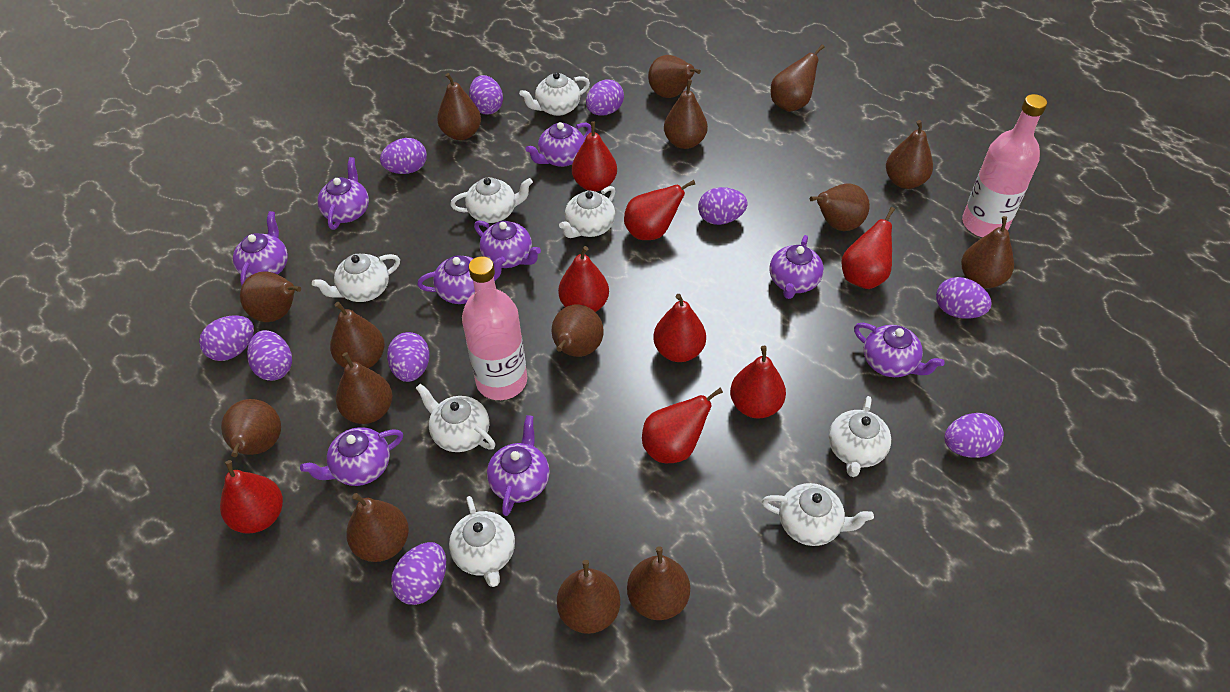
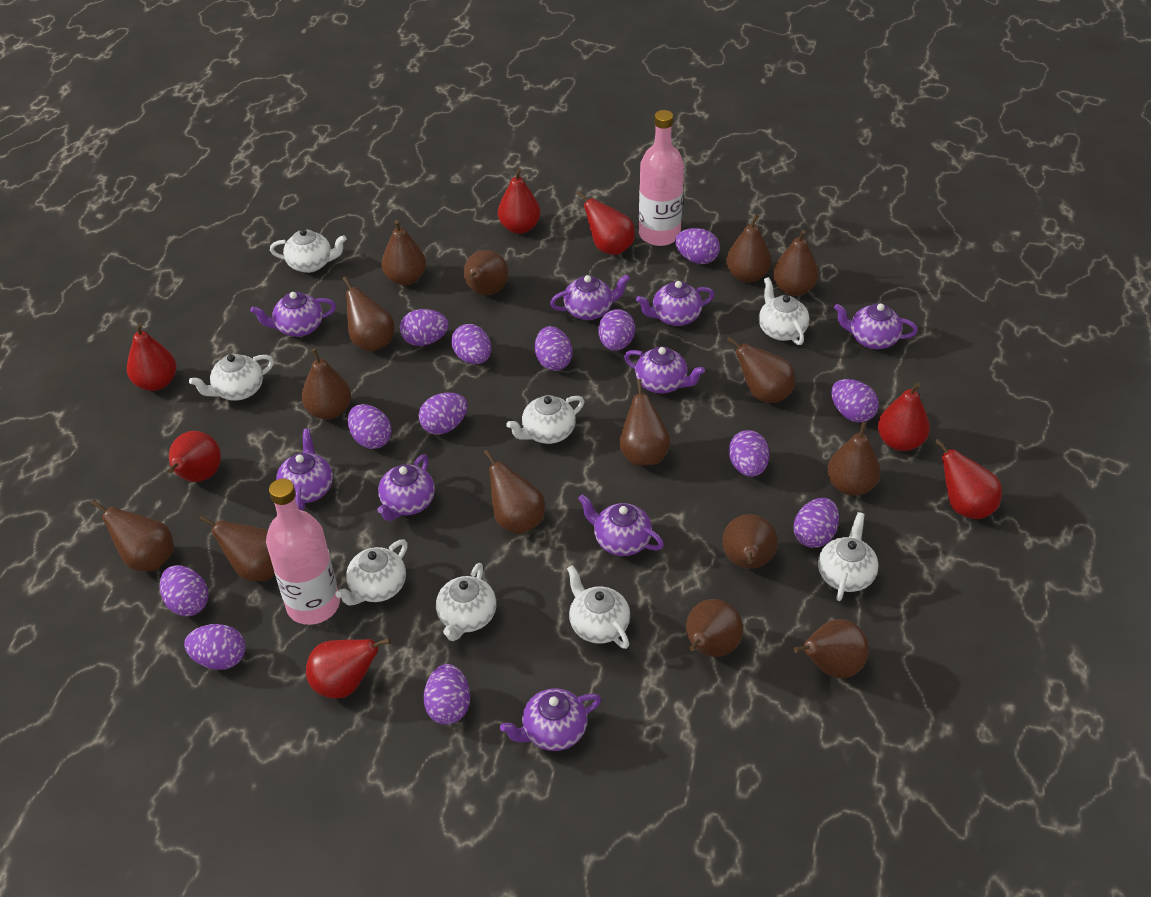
purple egg: 10 -> 13
red pear: 8 -> 7

